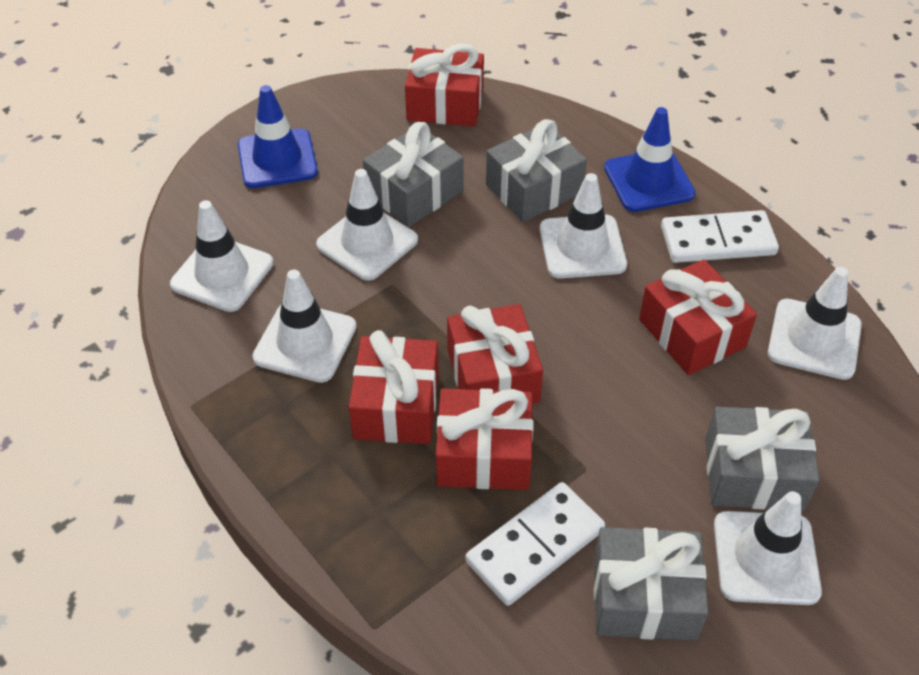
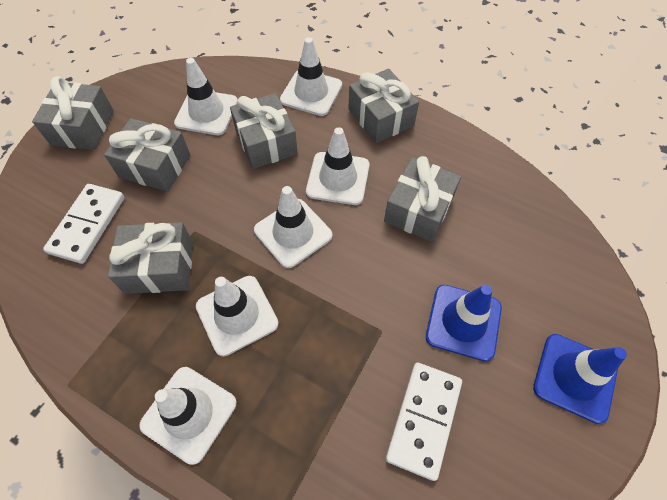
grey gift: 4 -> 6
red gift: 5 -> 0

